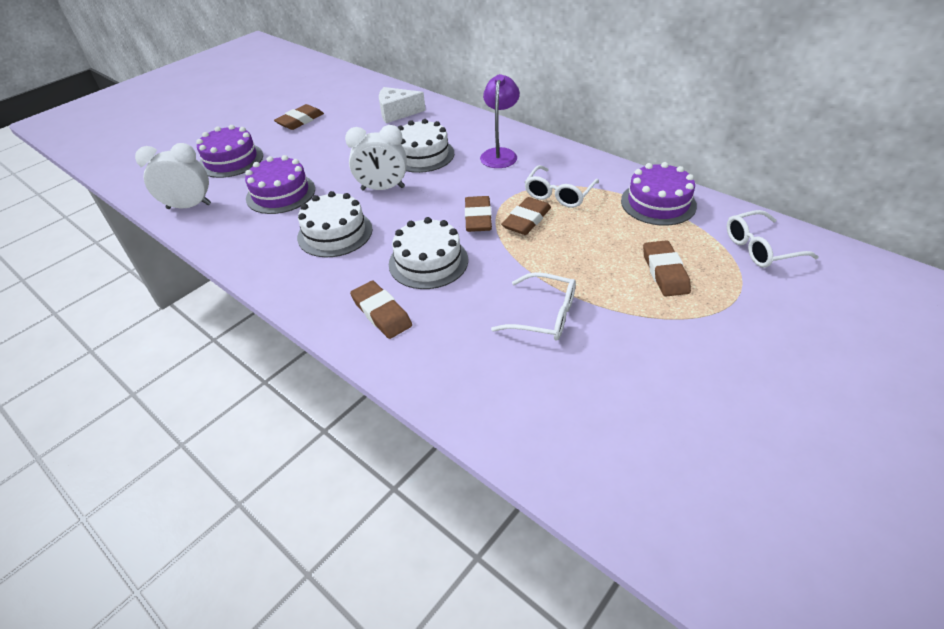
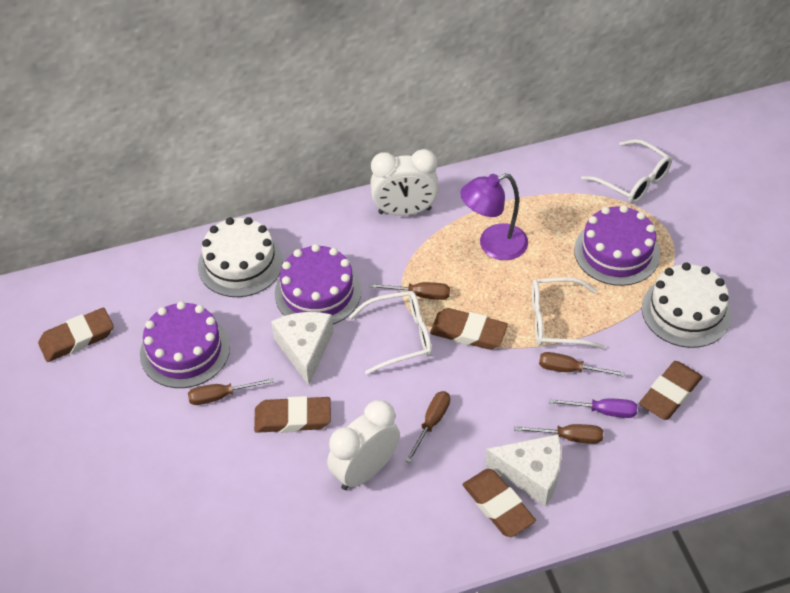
brown screwdriver: 0 -> 5
purple screwdriver: 0 -> 1
white cake: 3 -> 2
white cheese: 1 -> 2

